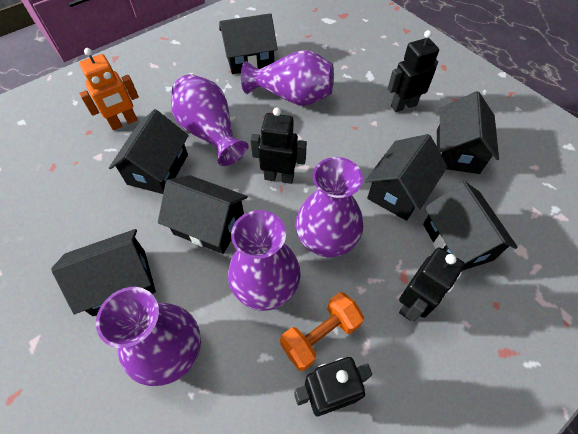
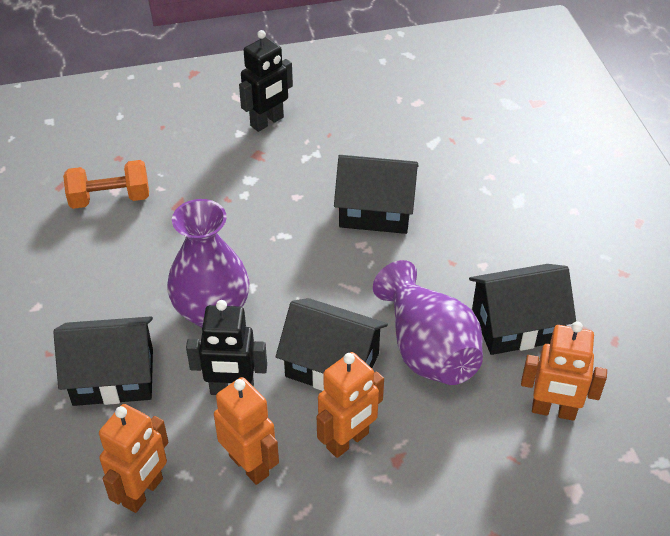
black house: 7 -> 4
black robot: 4 -> 2
orange robot: 1 -> 4
purple vase: 5 -> 2

